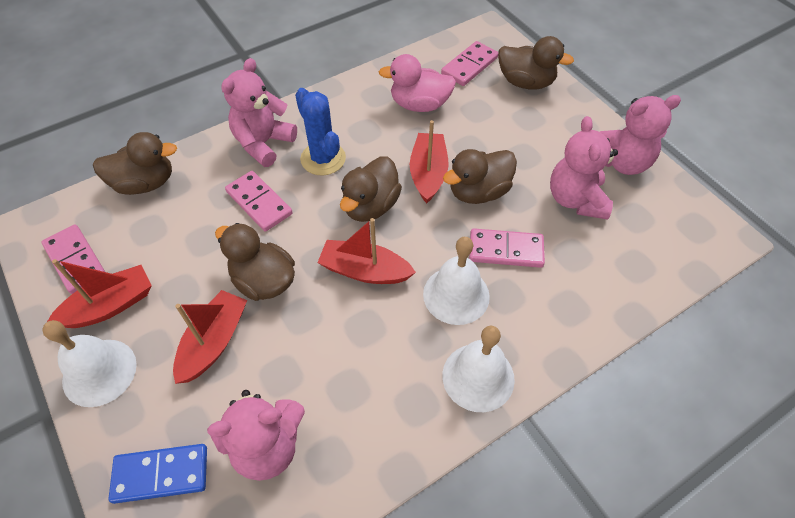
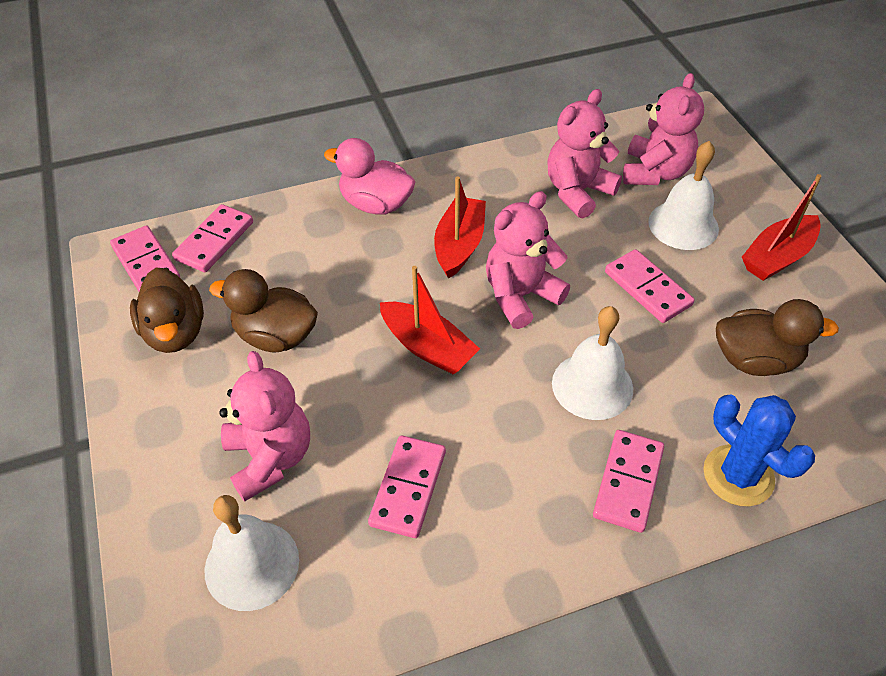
blue domino: 1 -> 0
brown duck: 5 -> 3
pink domino: 4 -> 5
red boat: 4 -> 3

